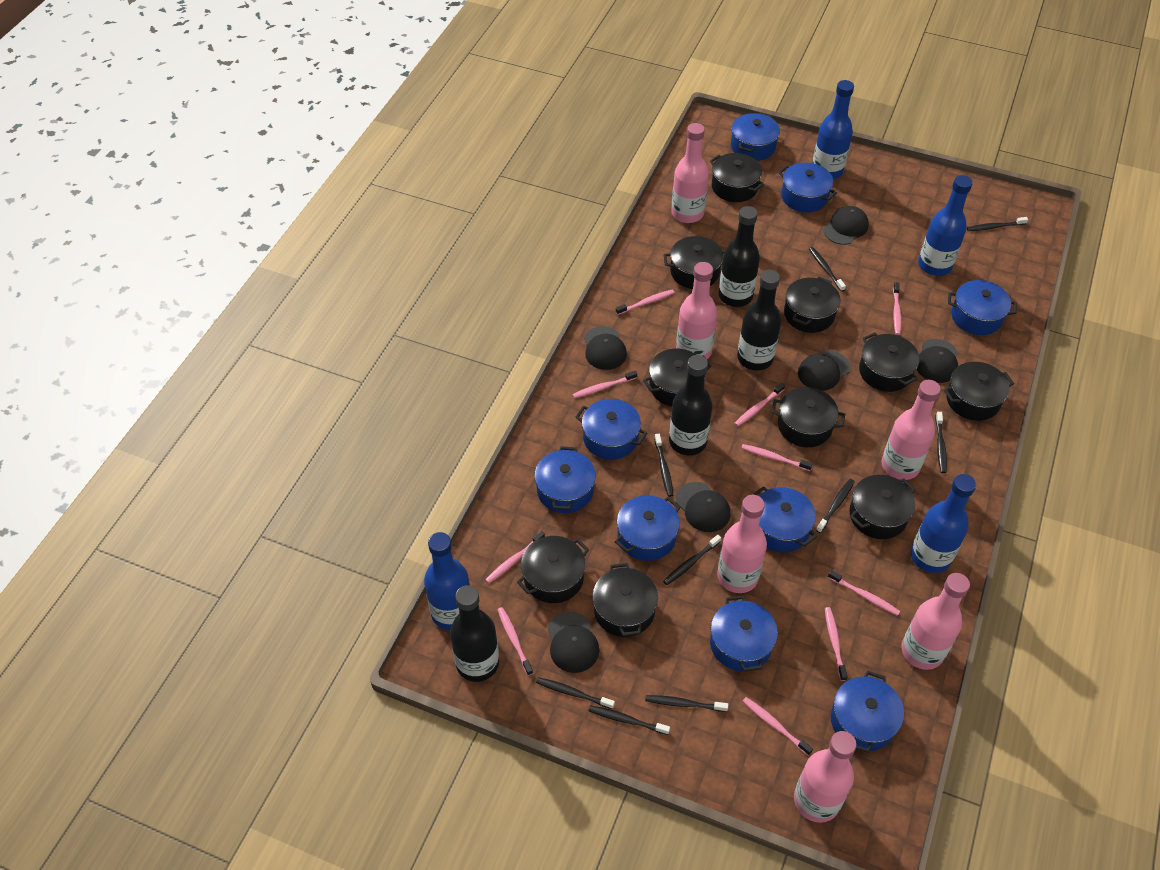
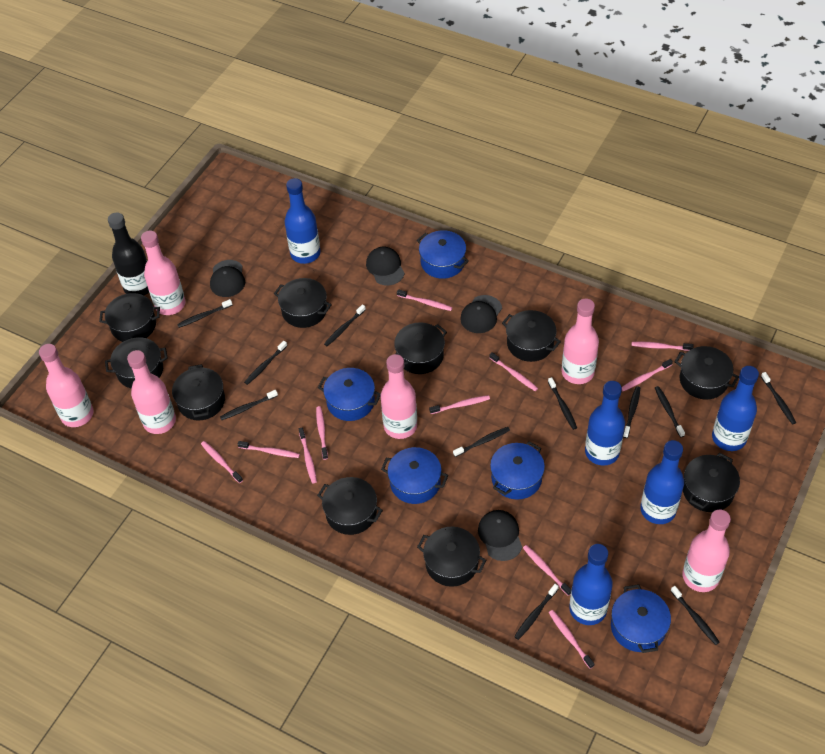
black bottle: 4 -> 1
black cap: 6 -> 4
black toothbrush: 9 -> 11
blue bottle: 4 -> 5
blue pot: 9 -> 5
pink toothbrush: 10 -> 11

